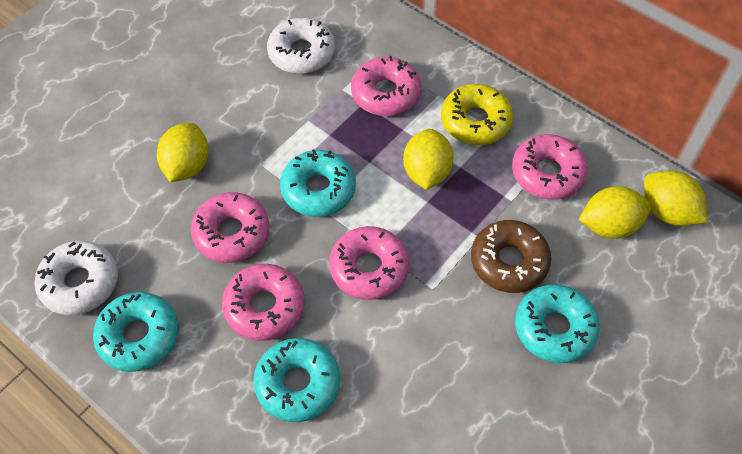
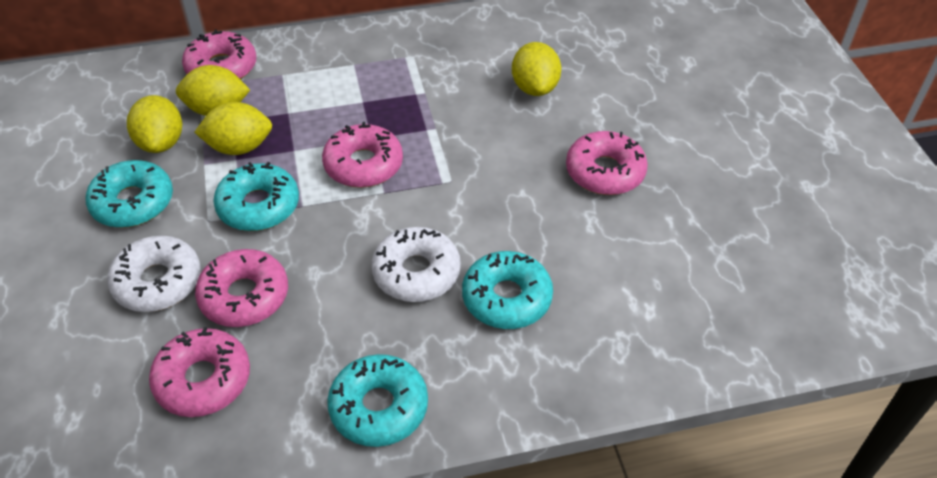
brown donut: 1 -> 0
yellow donut: 1 -> 0

